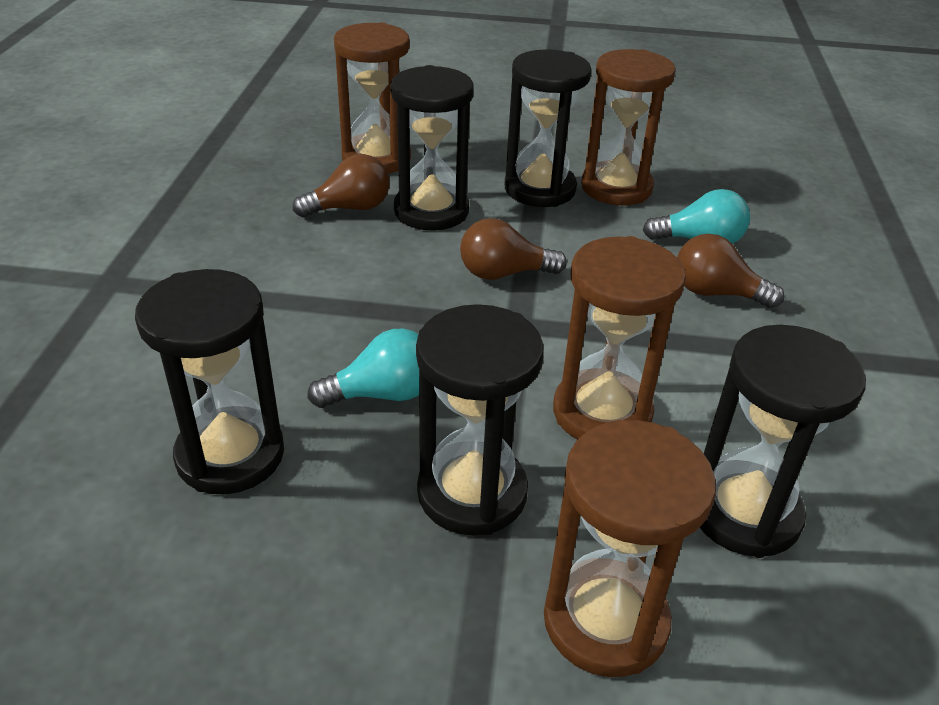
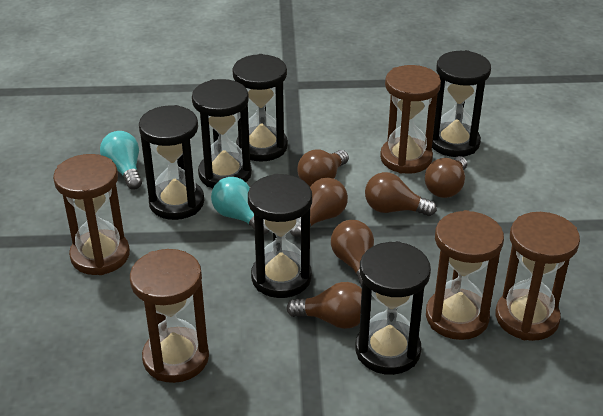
black hourglass: 5 -> 6
brown hourglass: 4 -> 5
brown light bulb: 3 -> 6

